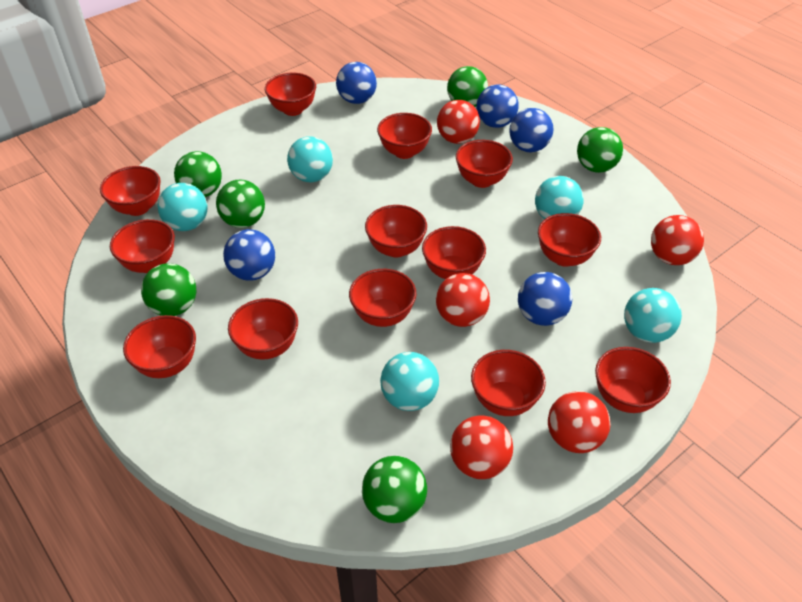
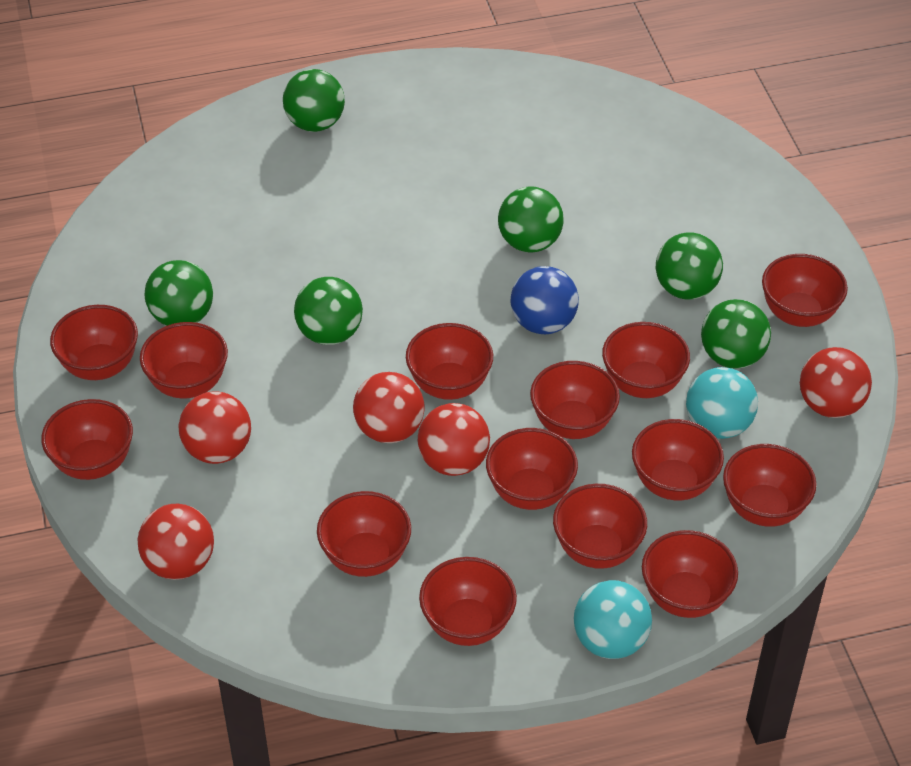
blue ball: 5 -> 1
red bowl: 13 -> 14
turquoise ball: 5 -> 2

